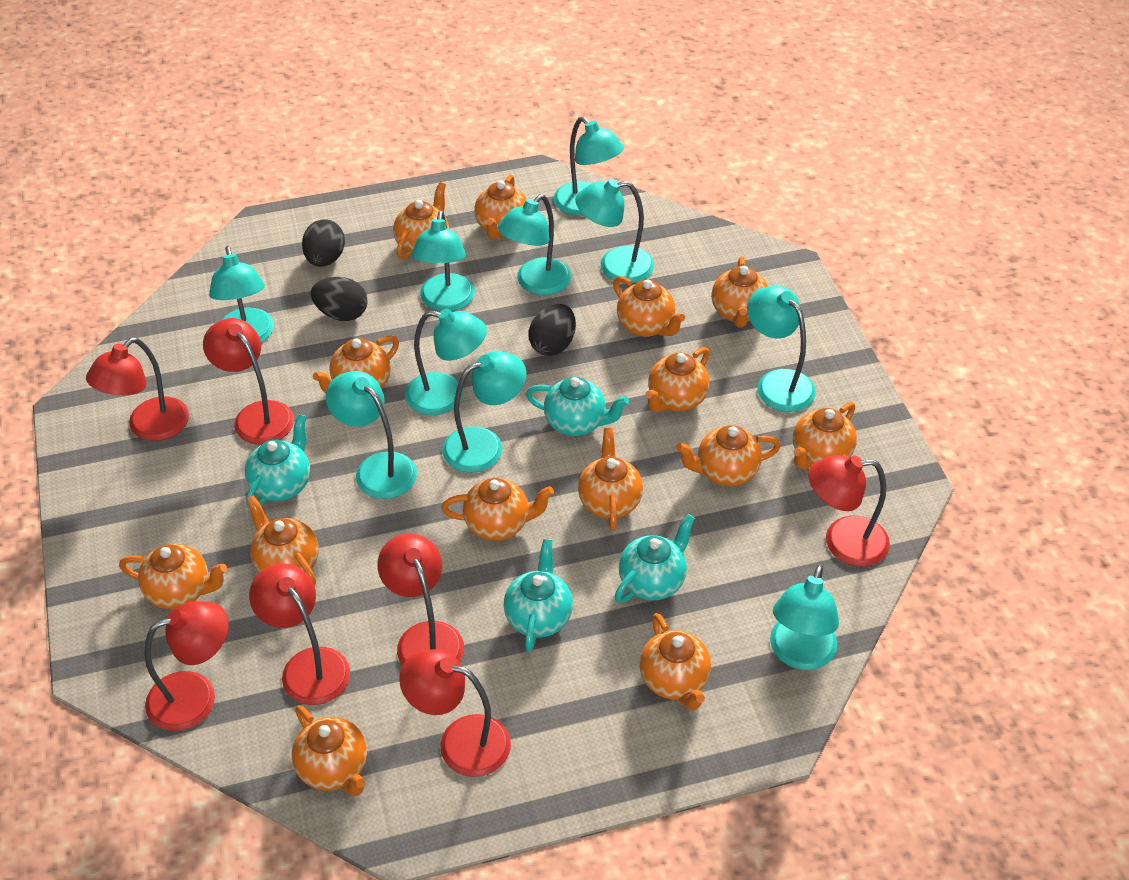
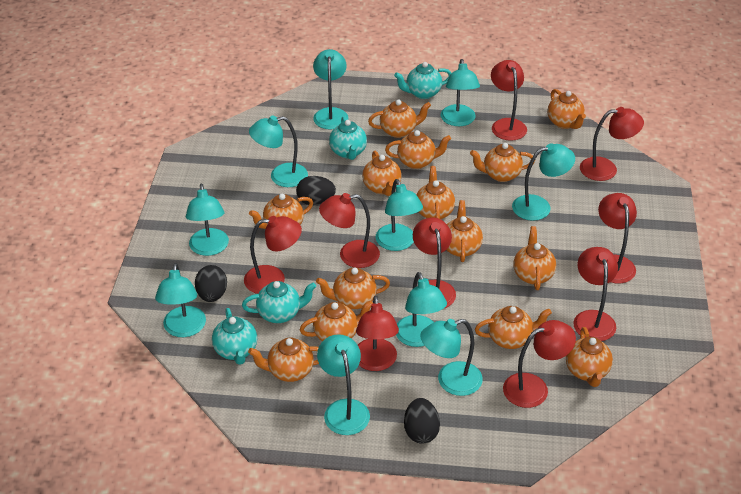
red lamp: 7 -> 9

